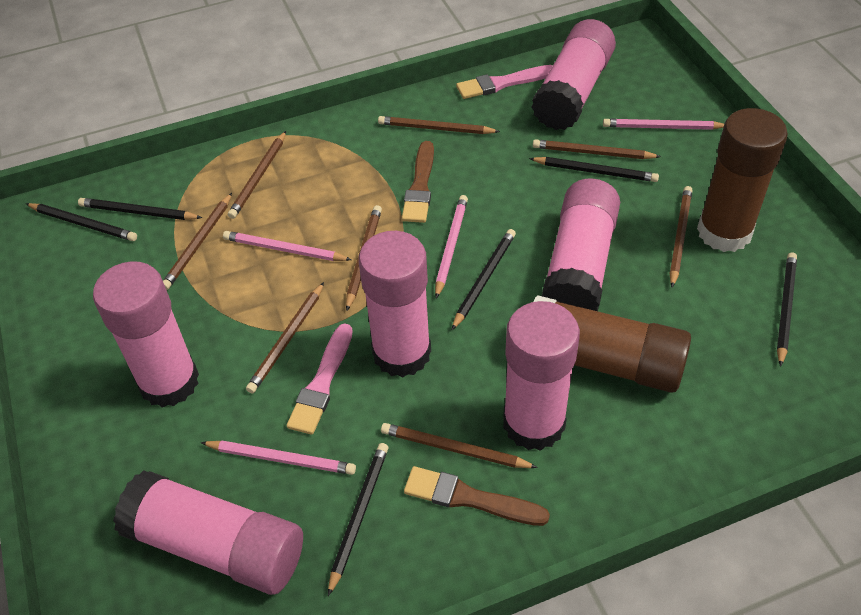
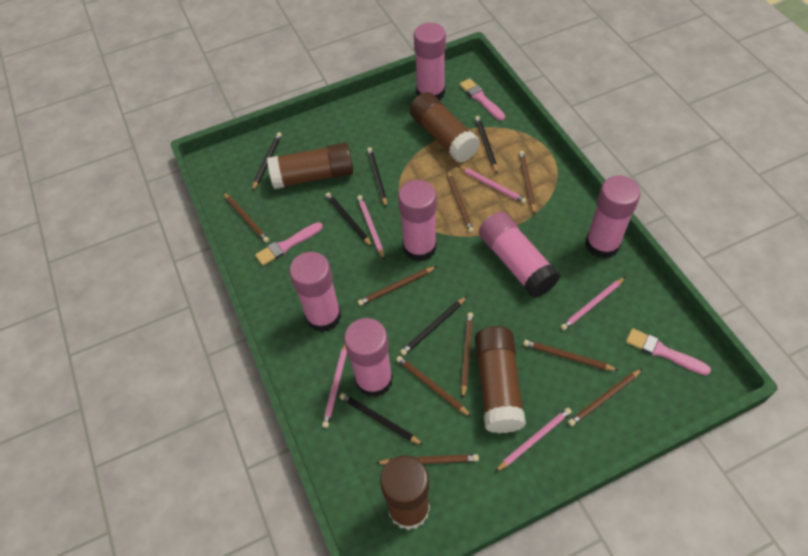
brown brush: 2 -> 0
brown glue stick: 2 -> 4
brown pencil: 8 -> 9
pink brush: 2 -> 3
pink pencil: 4 -> 5

